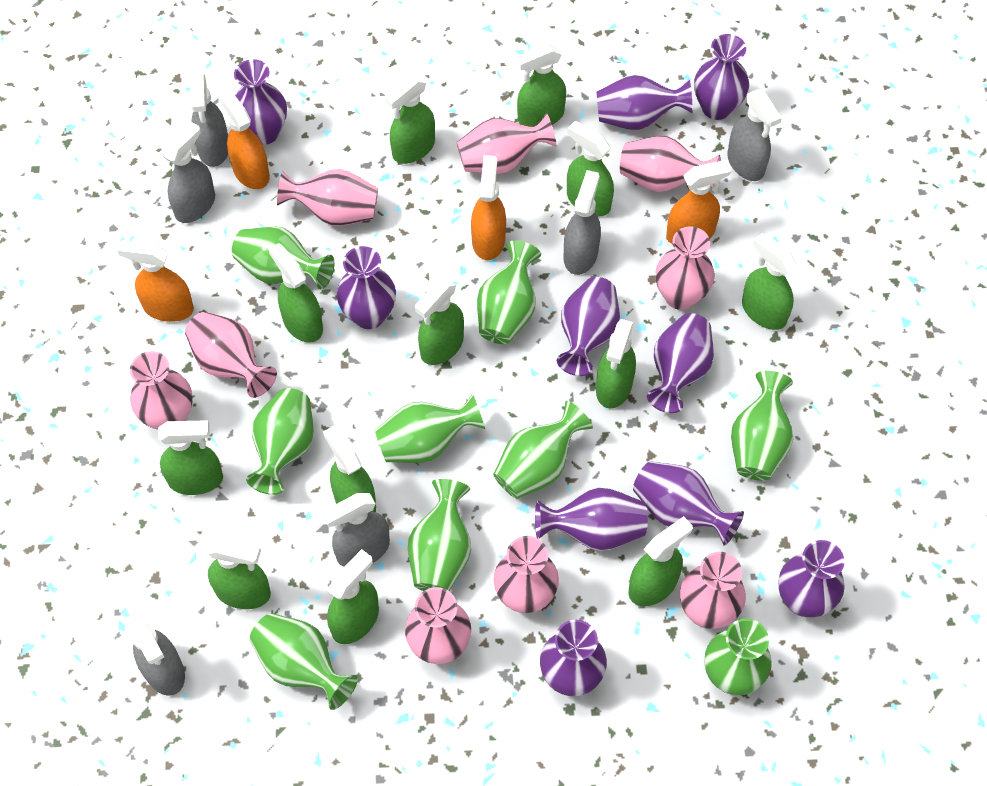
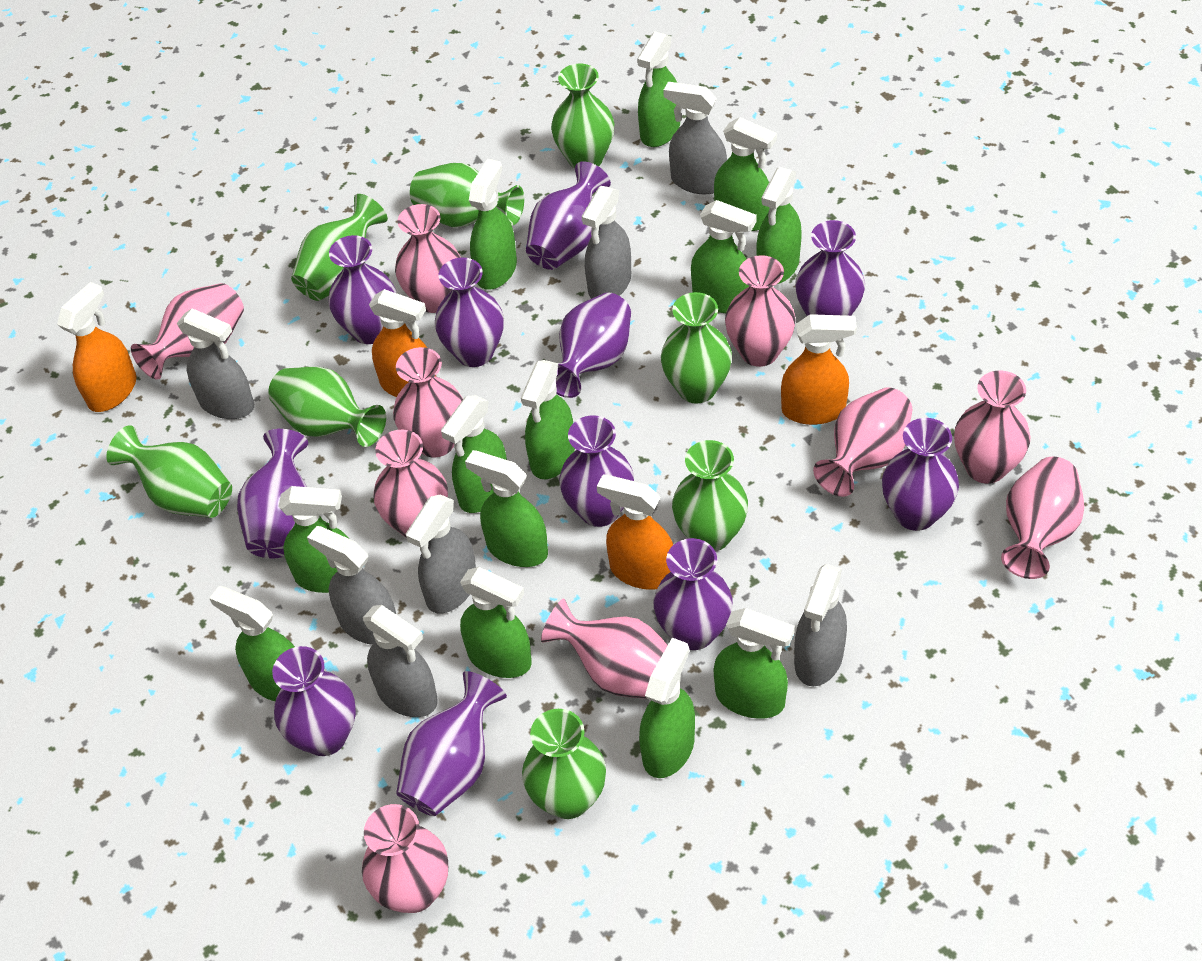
green spray bottle: 12 -> 13
green vase: 9 -> 8
grey spray bottle: 6 -> 7
pink vase: 9 -> 10
purple vase: 10 -> 11

